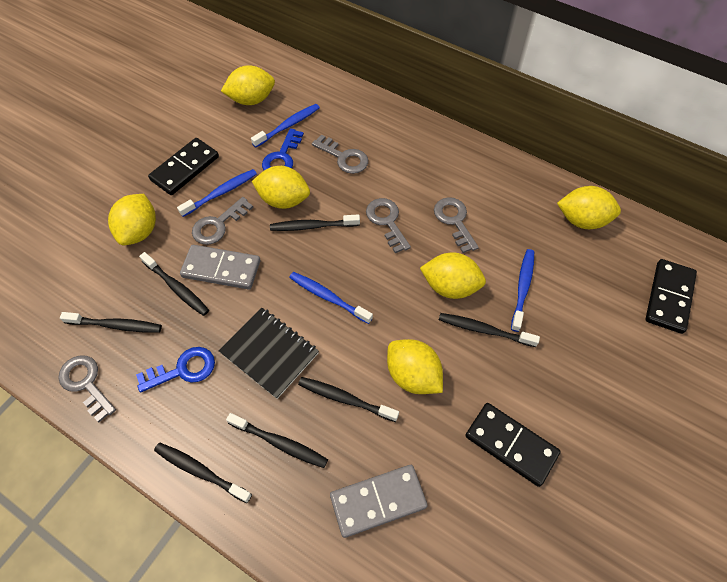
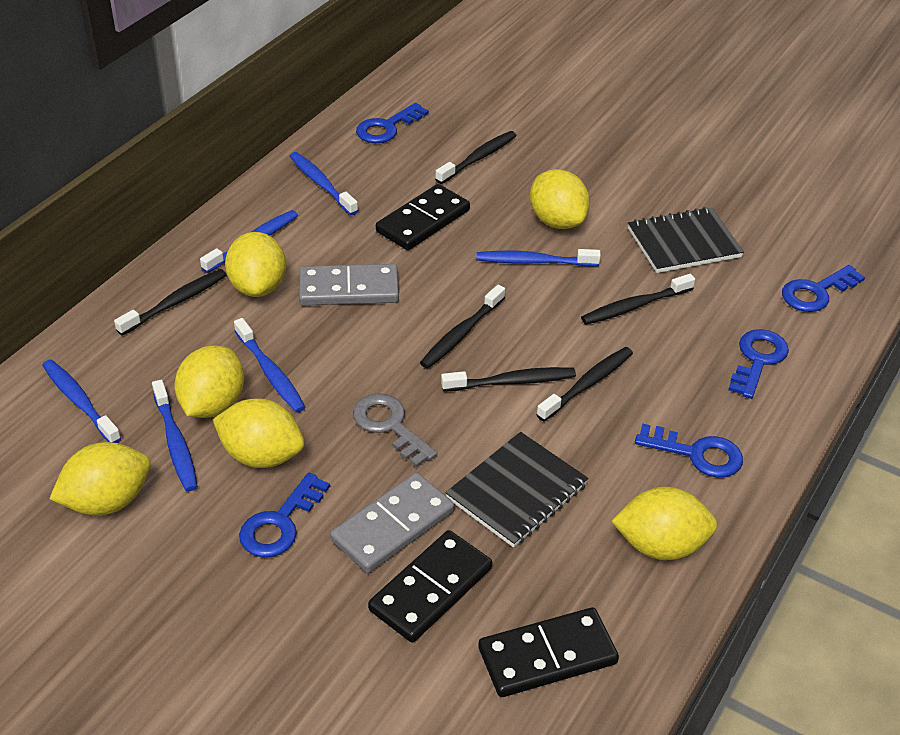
black notebook: 1 -> 2
black toothbrush: 7 -> 6
blue key: 2 -> 5
blue toothbrush: 4 -> 6
grey key: 5 -> 1

